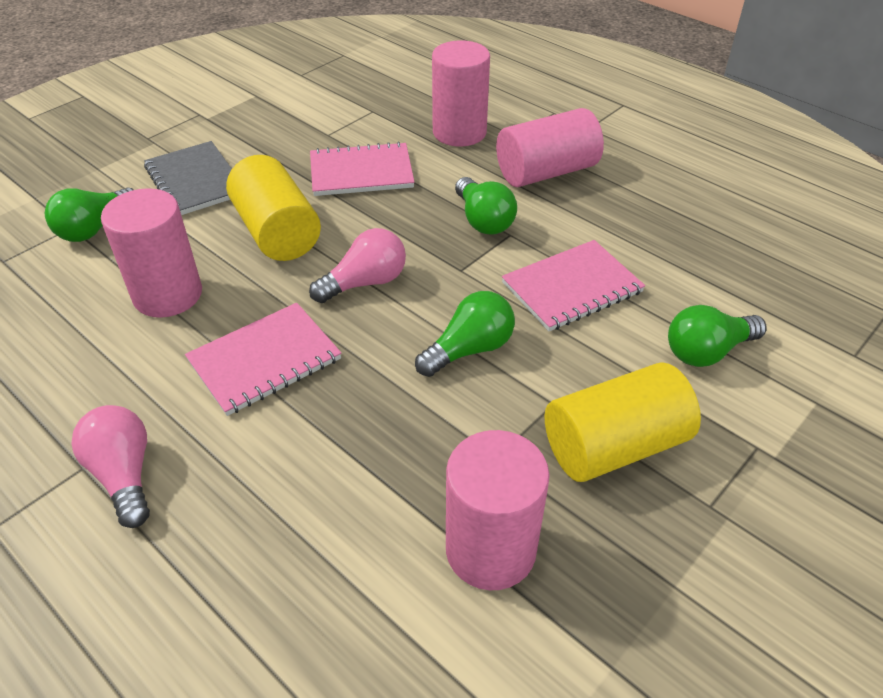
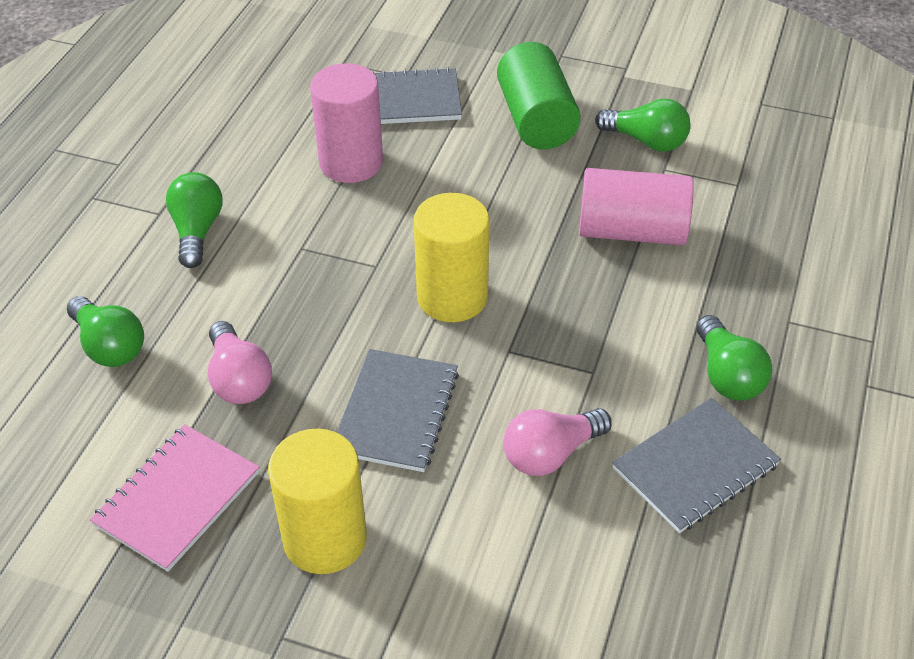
green cylinder: 0 -> 1
grey notebook: 1 -> 3
pink cylinder: 4 -> 2
pink notebook: 3 -> 1

